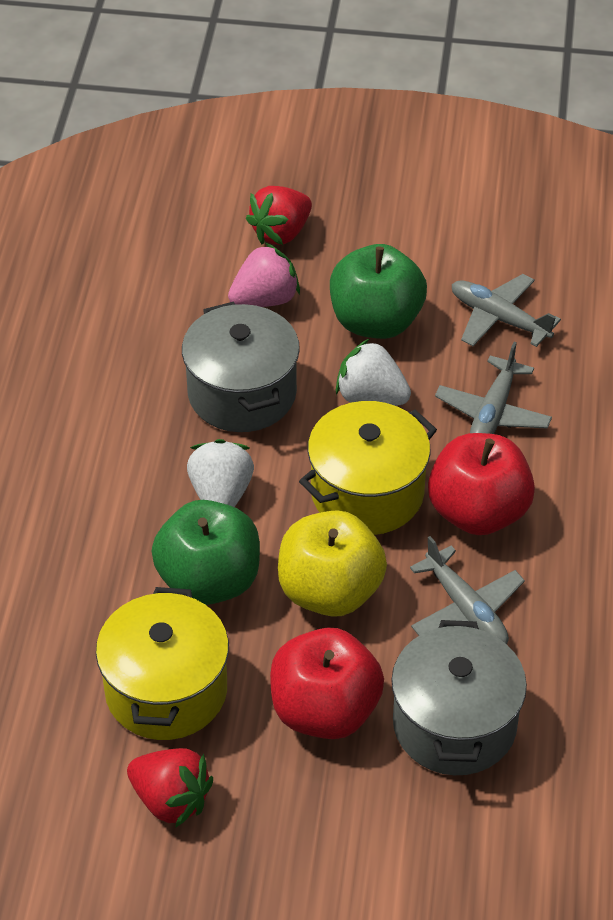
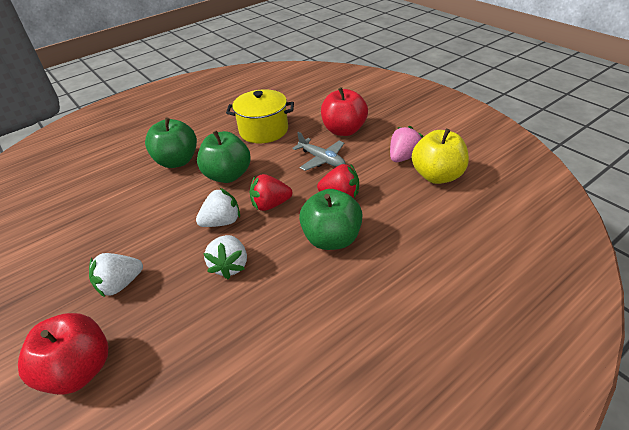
green apple: 2 -> 3
grey plane: 3 -> 1
grey pot: 2 -> 0
white strawberry: 2 -> 3
yellow pot: 2 -> 1

